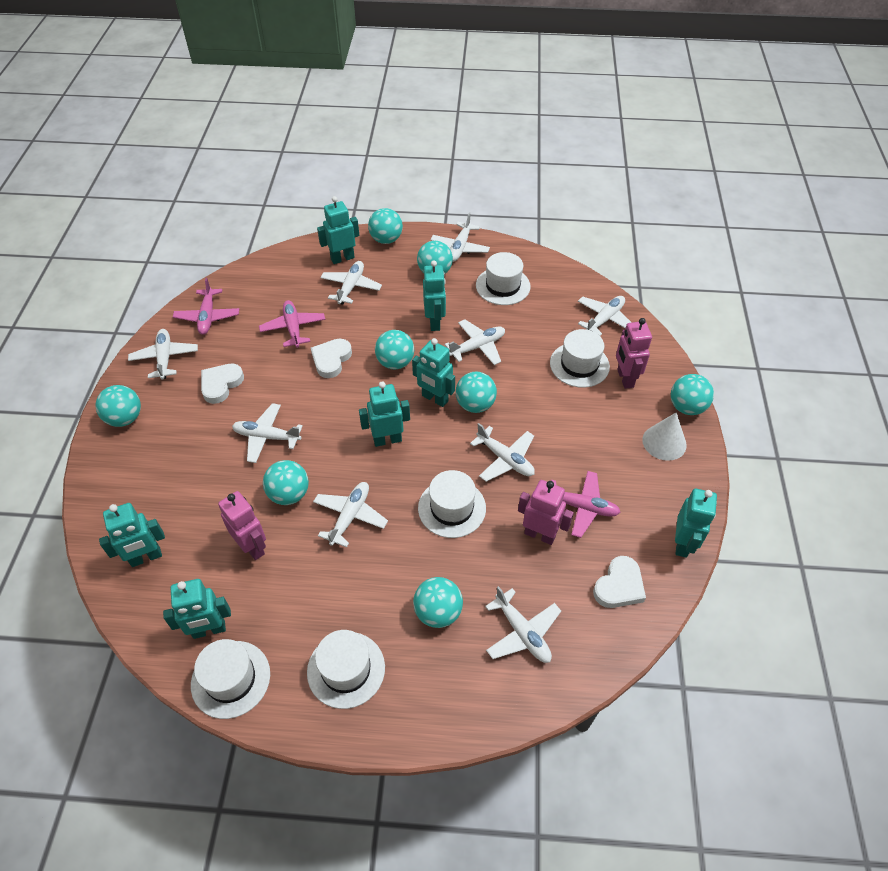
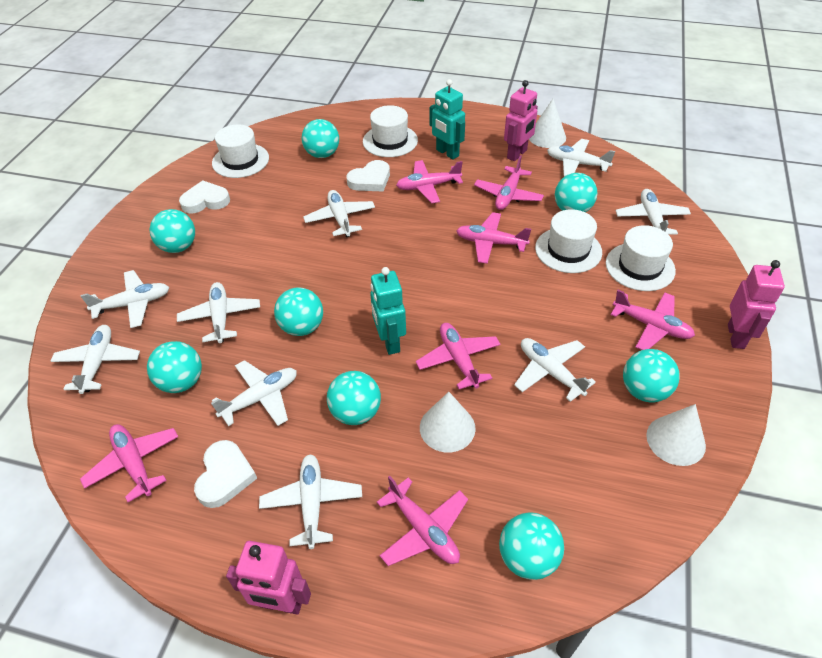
pink plane: 3 -> 7
turquoise robot: 7 -> 2
white cone: 1 -> 3
white hat: 5 -> 4

